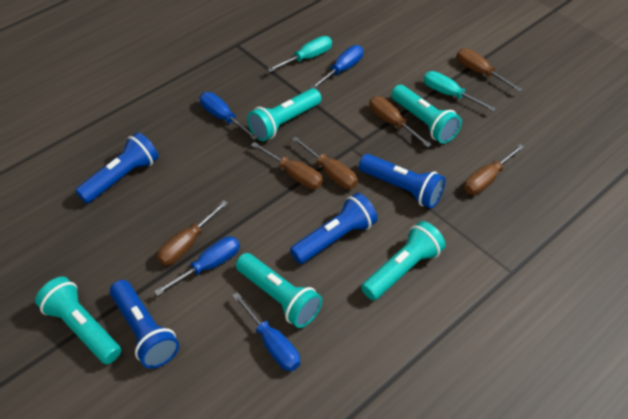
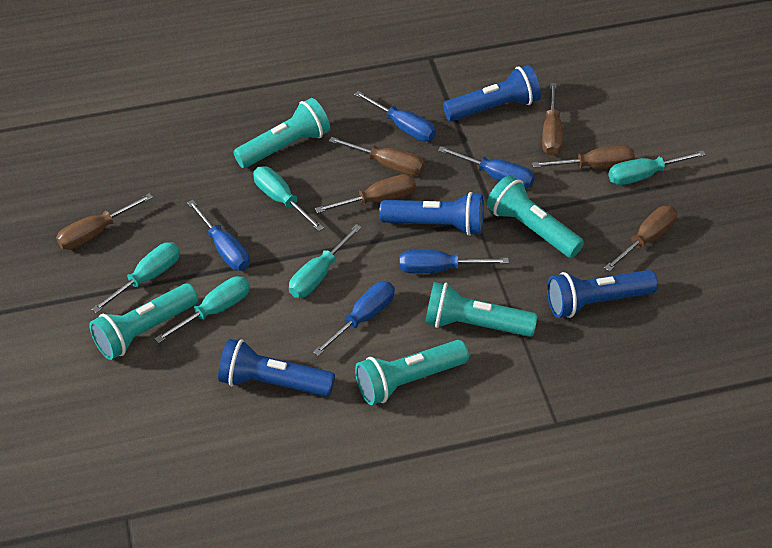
blue screwdriver: 4 -> 5
turquoise screwdriver: 2 -> 5

